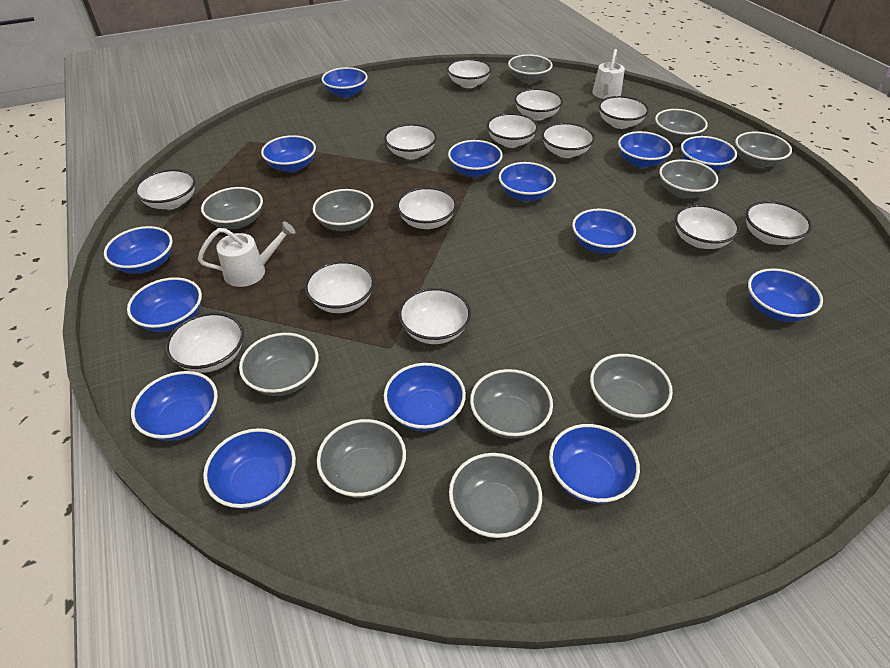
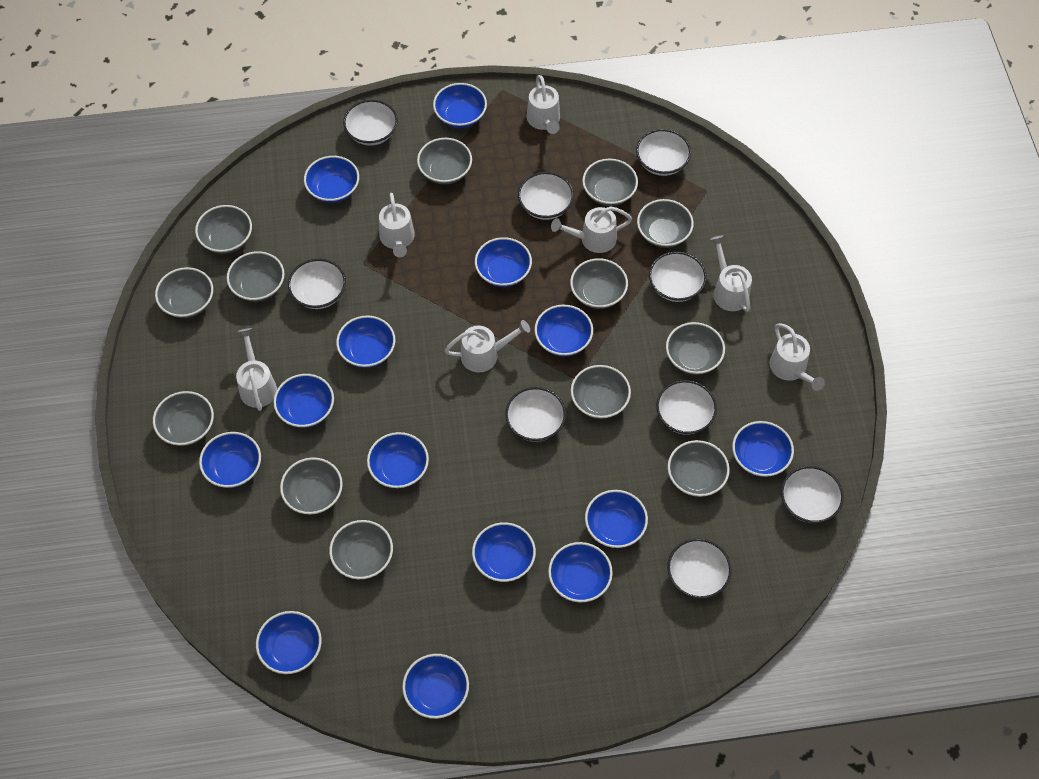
grey bowl: 11 -> 13
white bowl: 13 -> 9
white watering can: 2 -> 7

